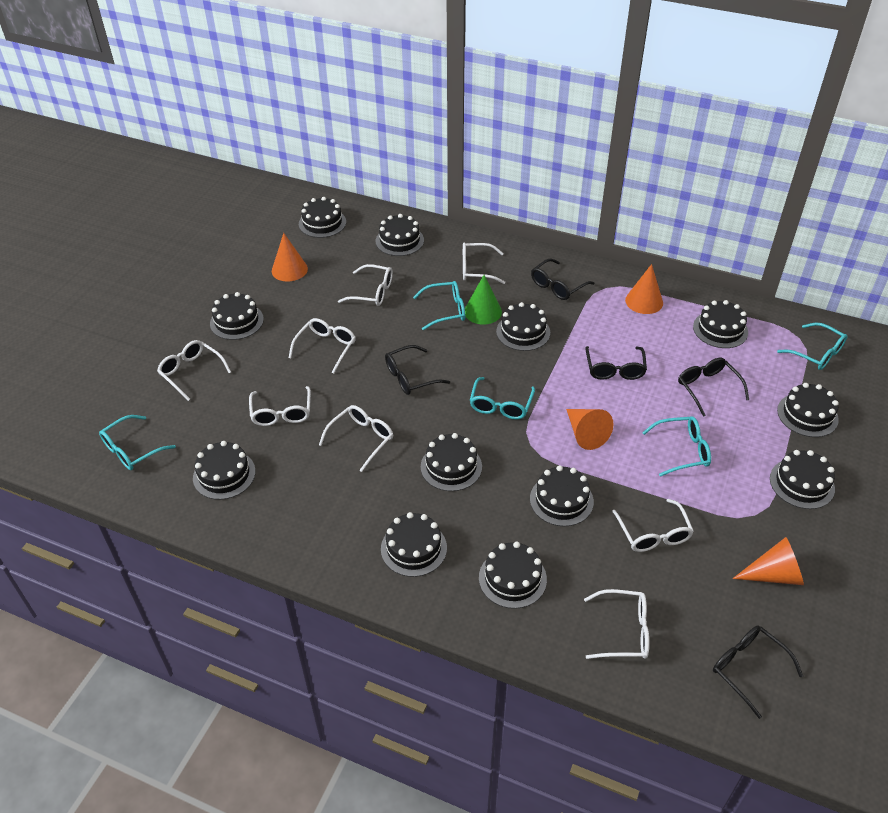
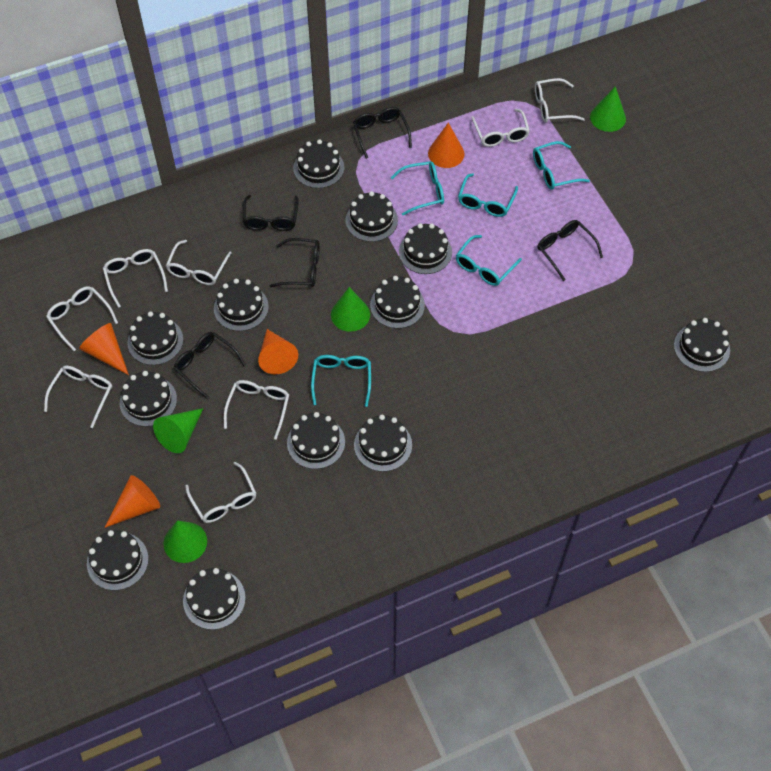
green cone: 1 -> 4

